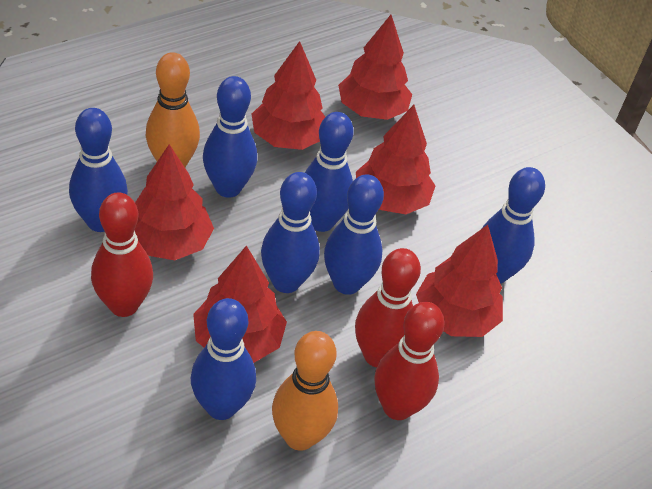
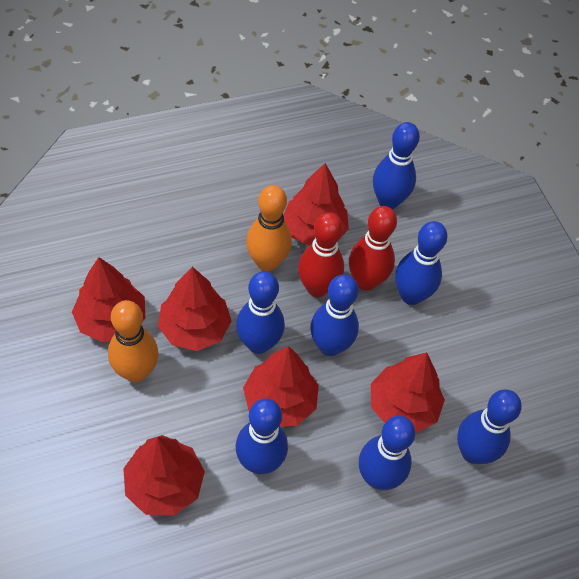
red bowling pin: 3 -> 2

